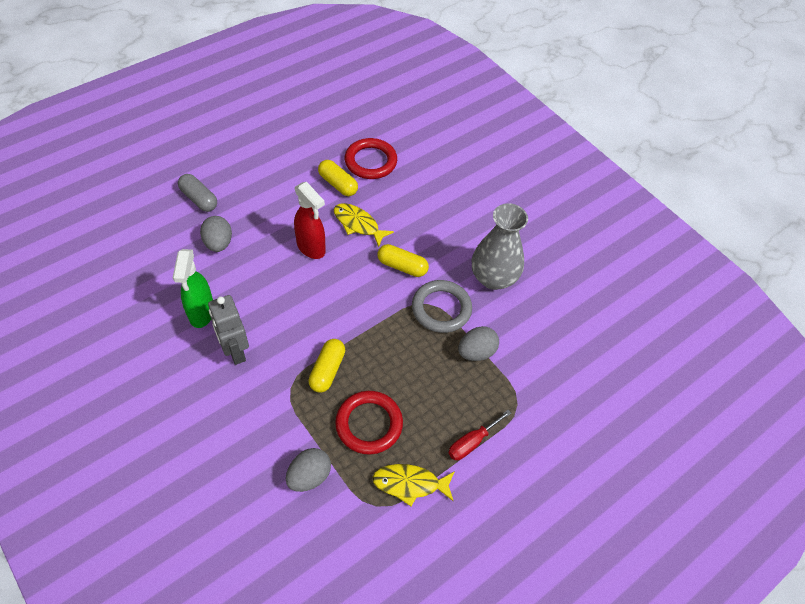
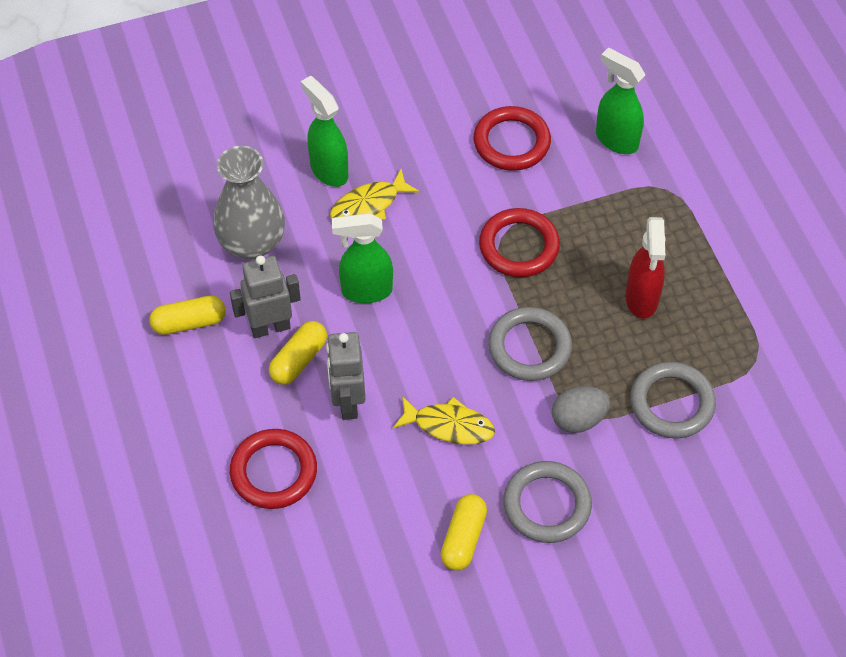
green spray bottle: 1 -> 3
grey capsule: 1 -> 0
grey egg: 3 -> 1
grey ring: 1 -> 3
grey robot: 1 -> 2
red ring: 2 -> 3
red screwdriver: 1 -> 0

